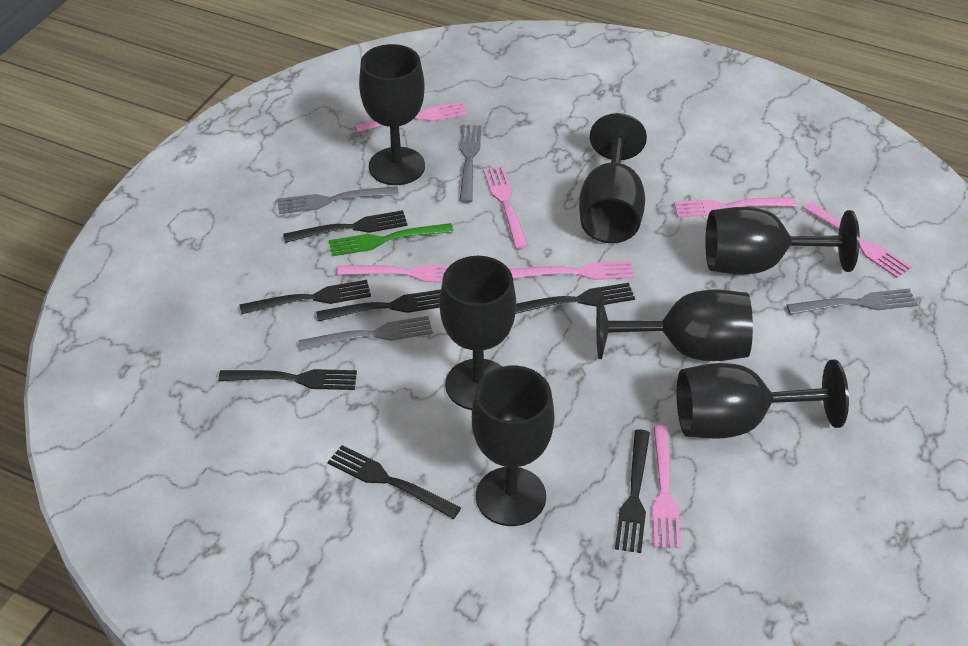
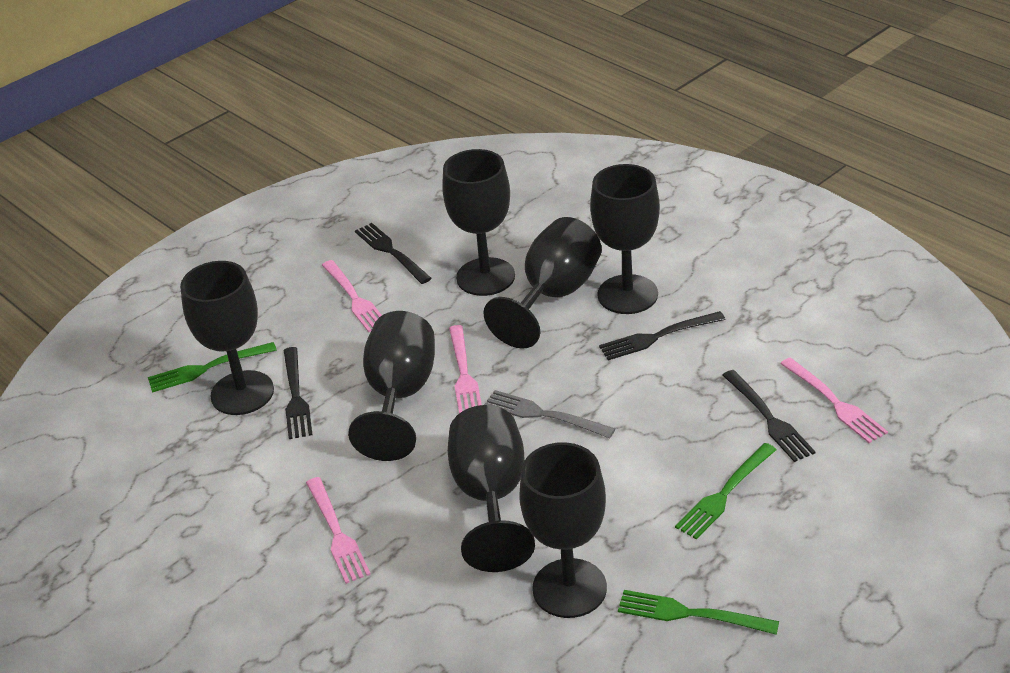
black fork: 7 -> 4
green fork: 1 -> 3
grey fork: 4 -> 1
pink fork: 7 -> 4

